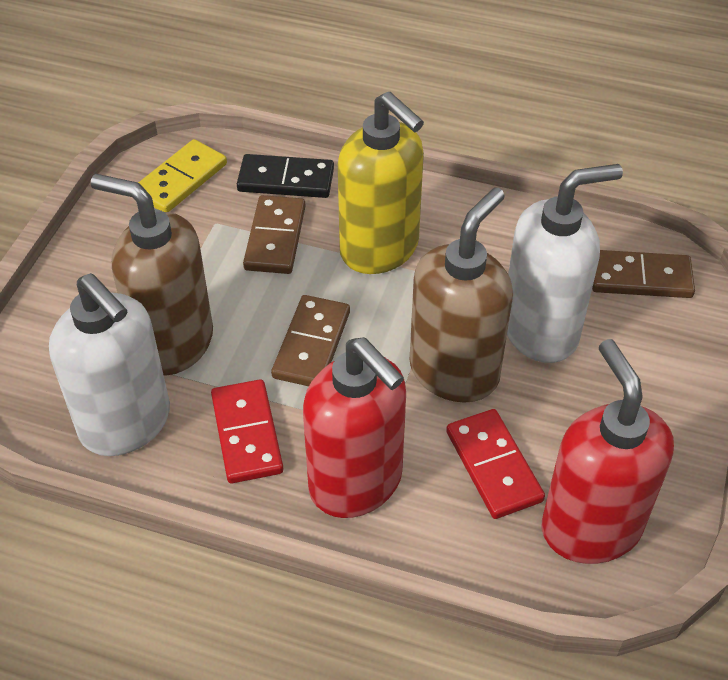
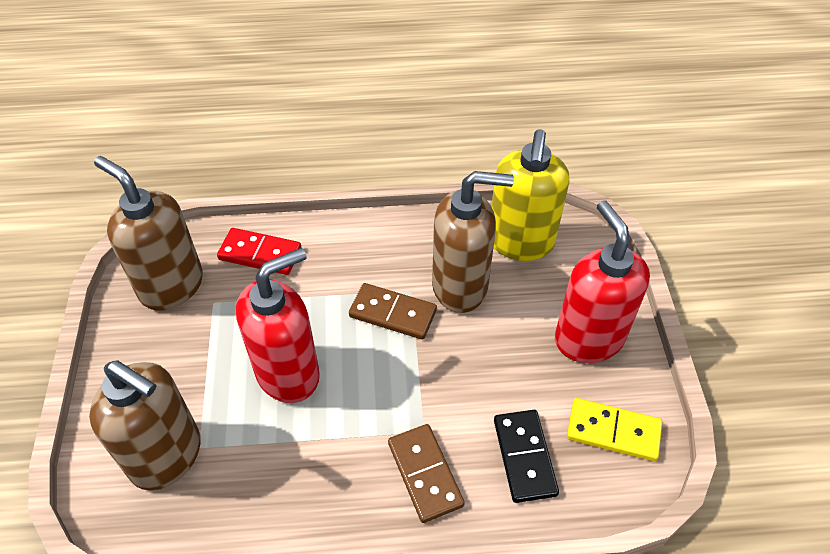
brown domino: 3 -> 2
brown soap dispenser: 2 -> 3
red domino: 2 -> 1
white soap dispenser: 2 -> 0

